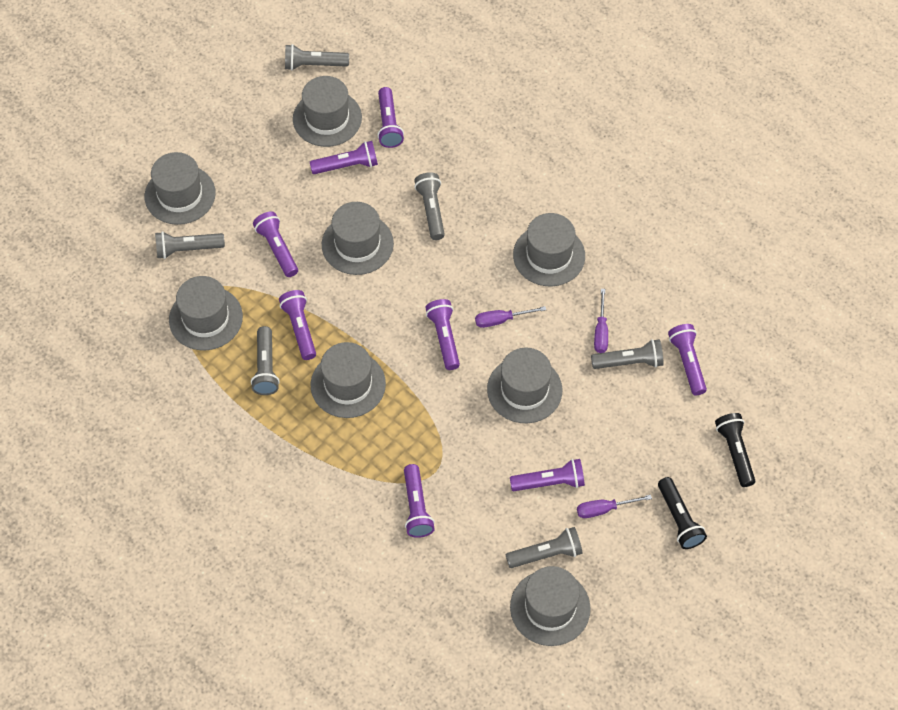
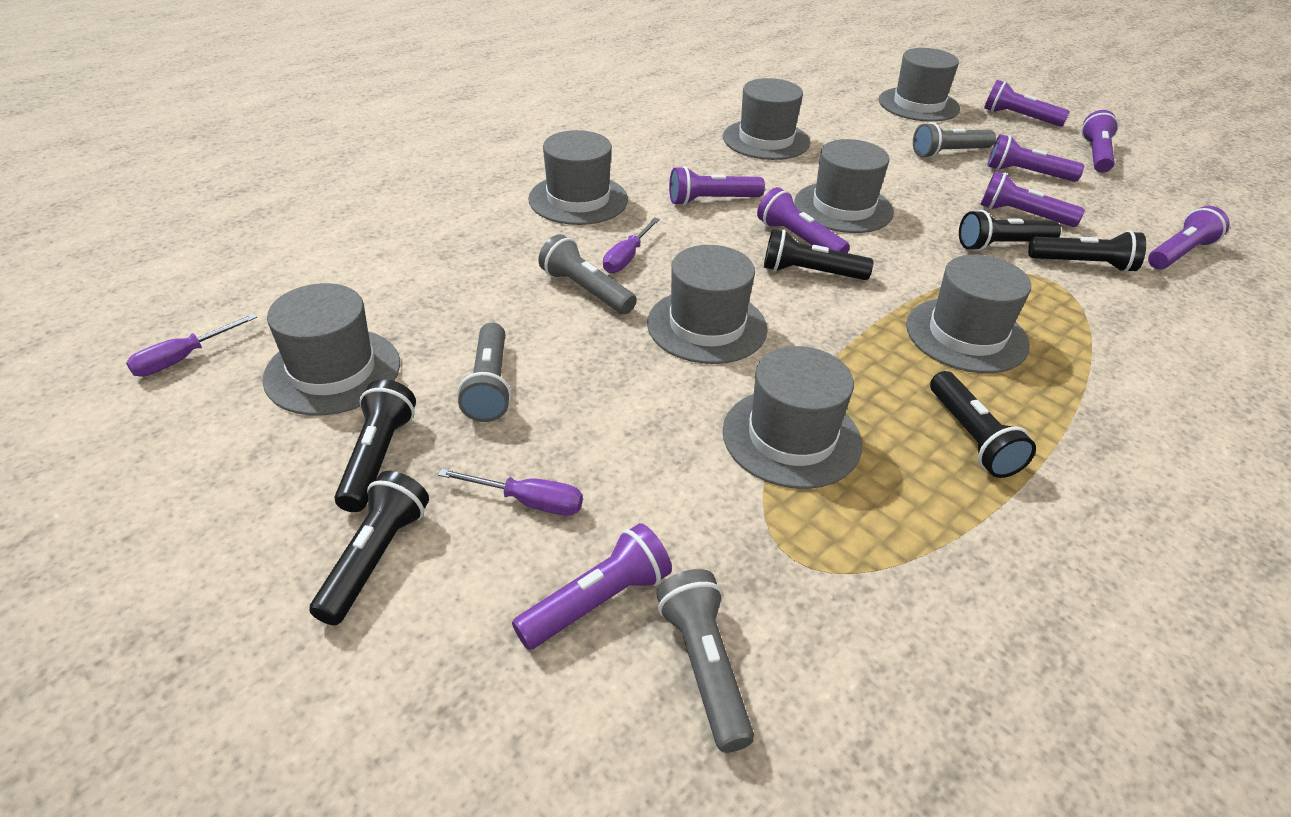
black flashlight: 2 -> 6
grey flashlight: 6 -> 4

